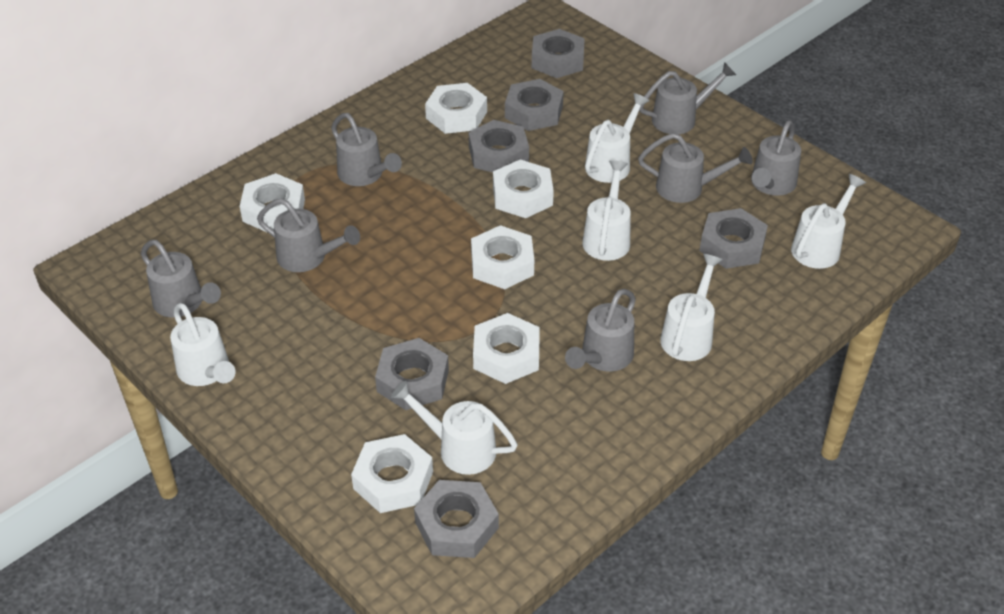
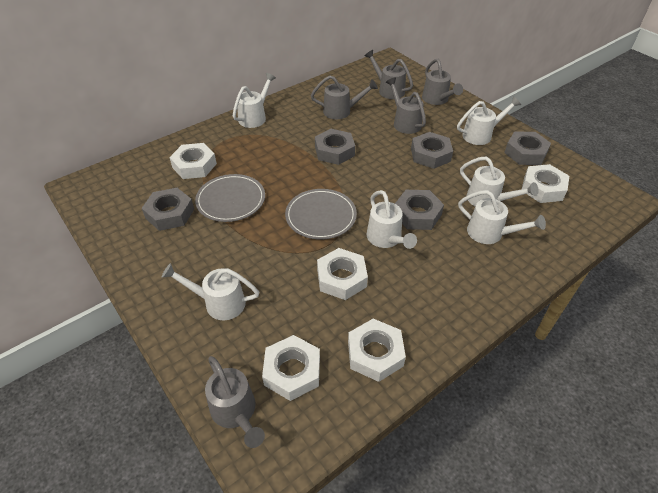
grey nut: 6 -> 5
grey plate: 0 -> 2
grey watering can: 7 -> 5
white nut: 6 -> 5

